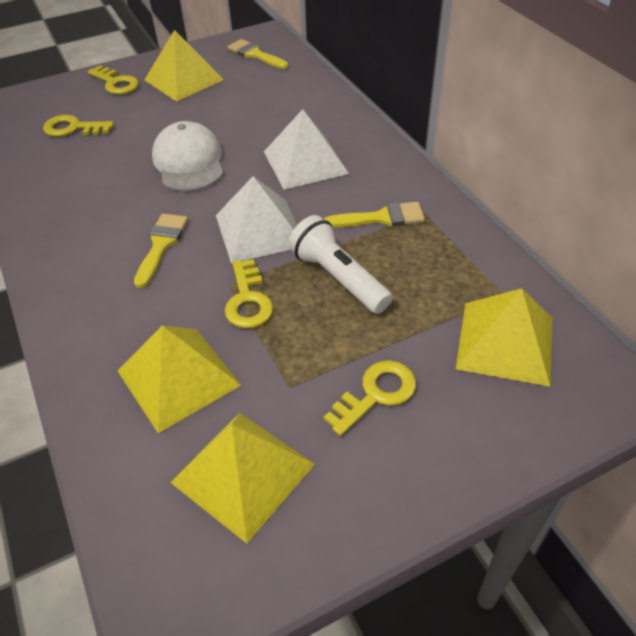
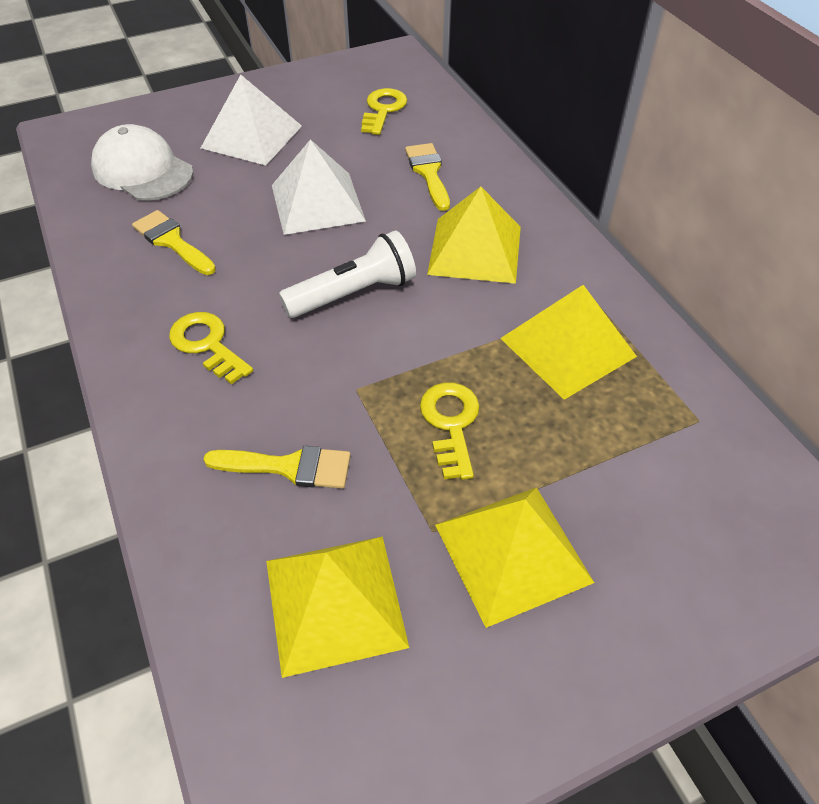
yellow key: 4 -> 3

